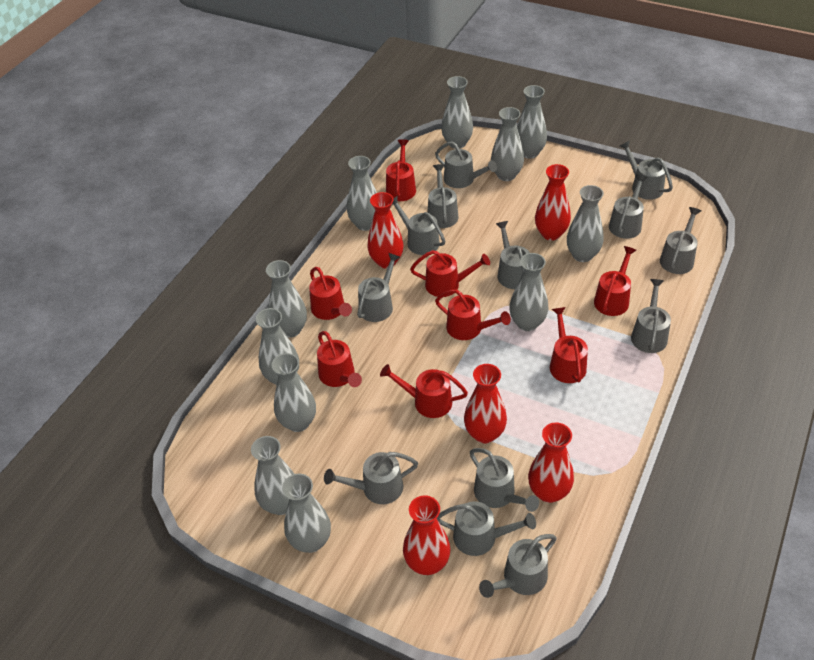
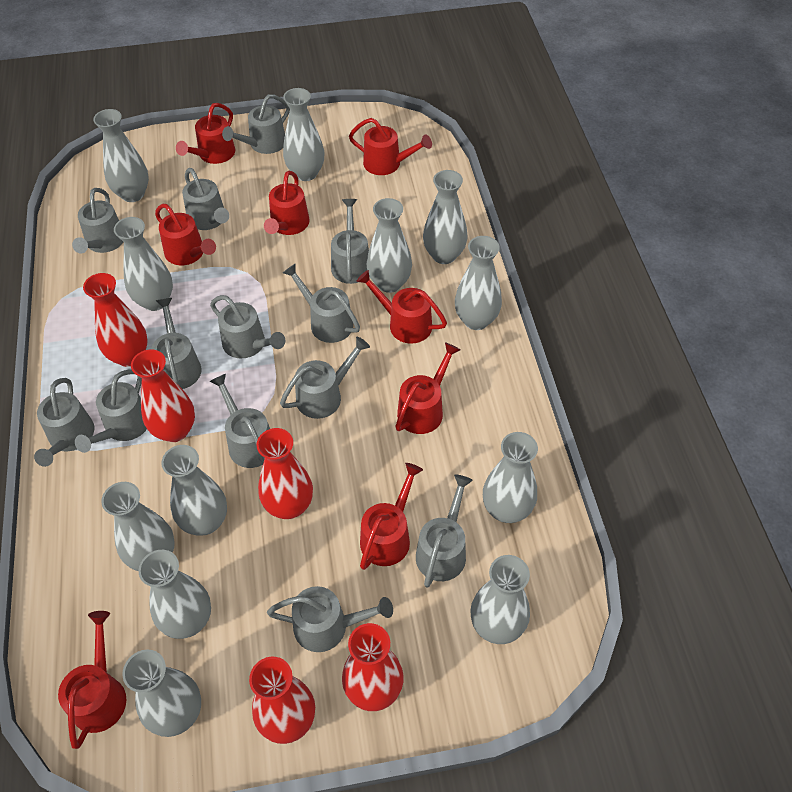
grey vase: 11 -> 12

